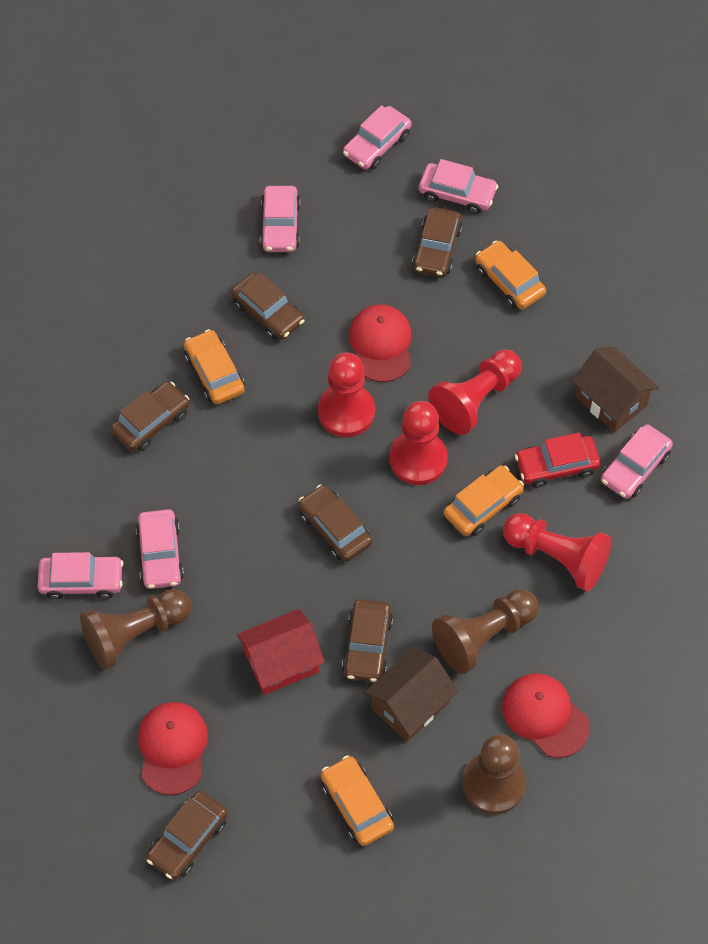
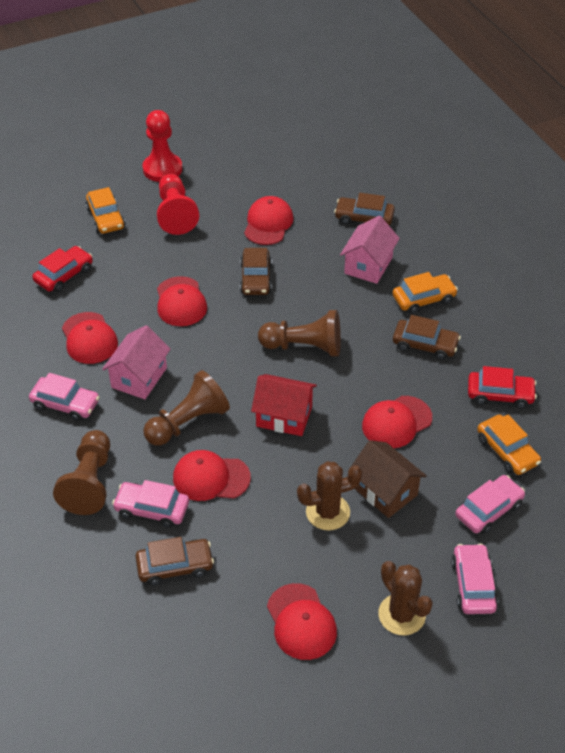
brown cactus: 0 -> 2
brown car: 6 -> 4
brown house: 2 -> 1
orange car: 4 -> 3
pink car: 6 -> 4
pink house: 0 -> 2
red cap: 3 -> 6
red car: 1 -> 2
red pawn: 4 -> 2

